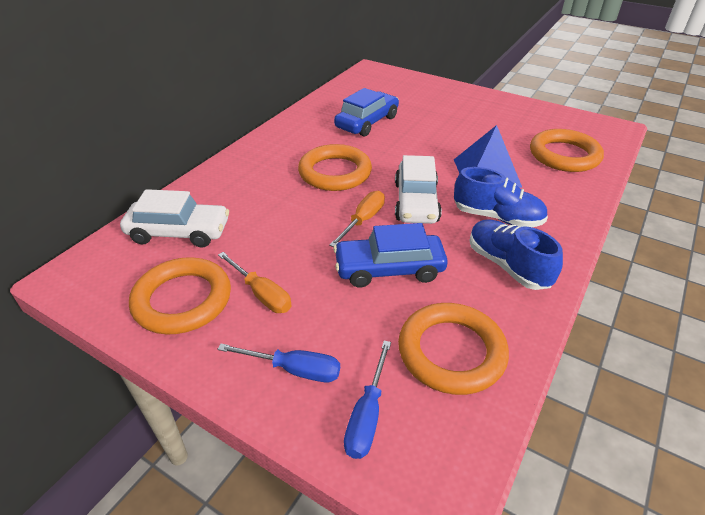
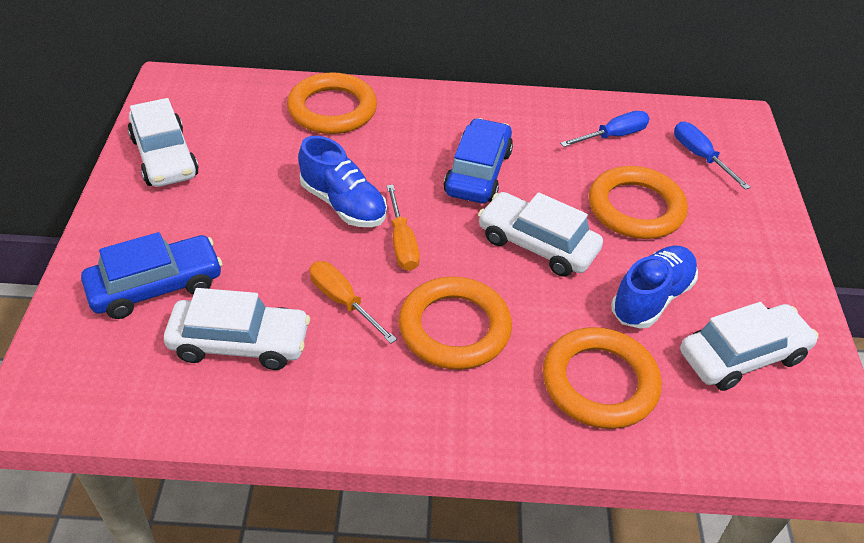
blue pyramid: 1 -> 0
white car: 2 -> 4

